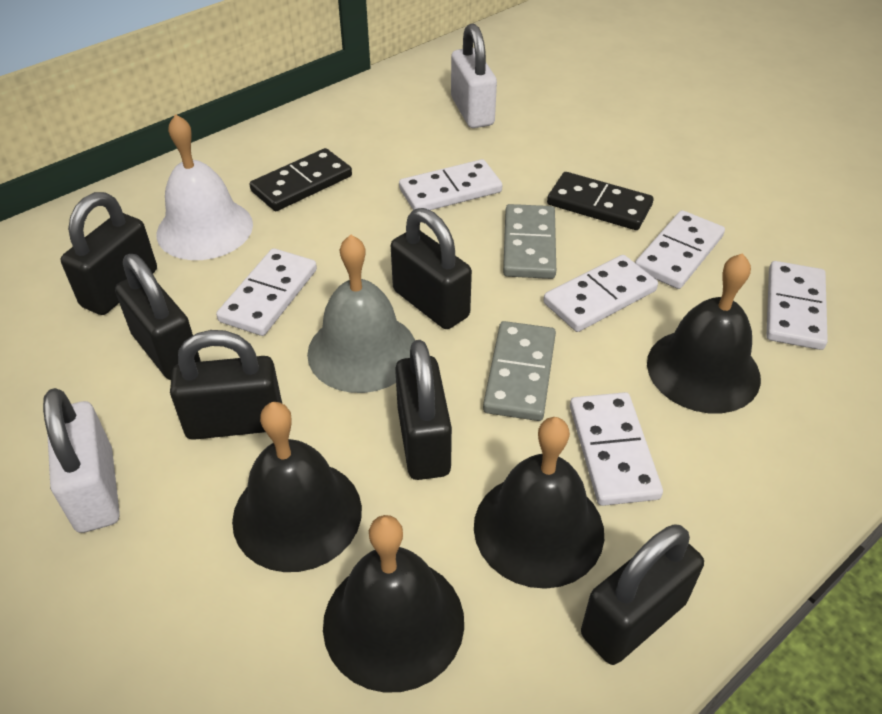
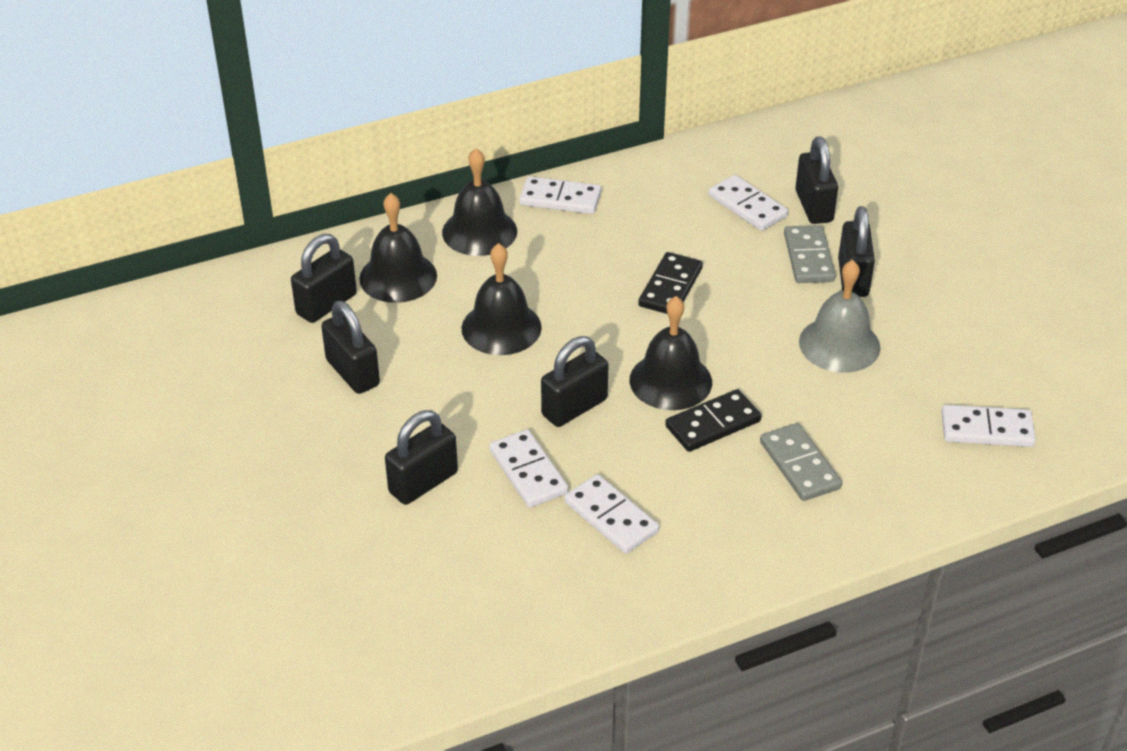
white bell: 1 -> 0
white domino: 6 -> 5
white padlock: 2 -> 0

